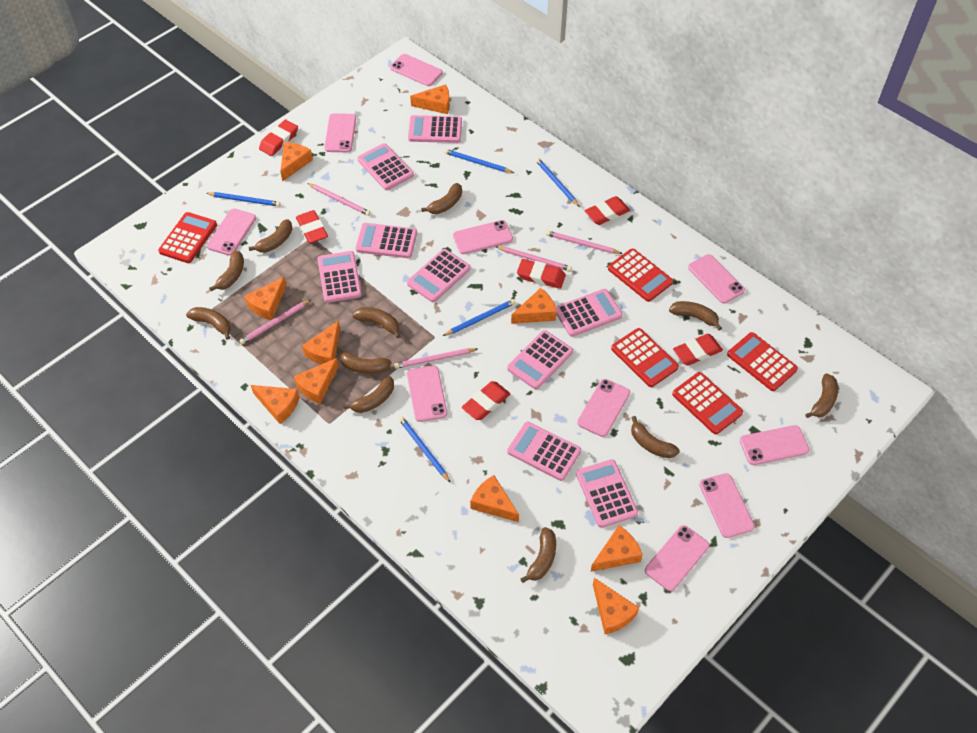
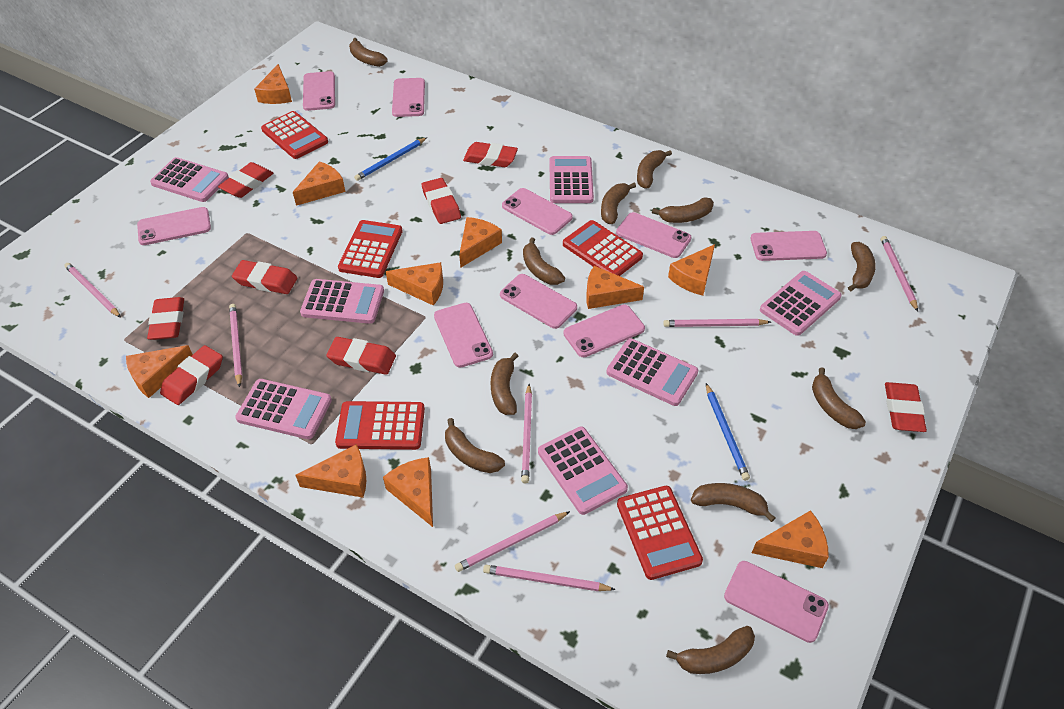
blue pencil: 5 -> 2
pink calculator: 9 -> 7
pink pencil: 5 -> 7
red eraser: 6 -> 8

